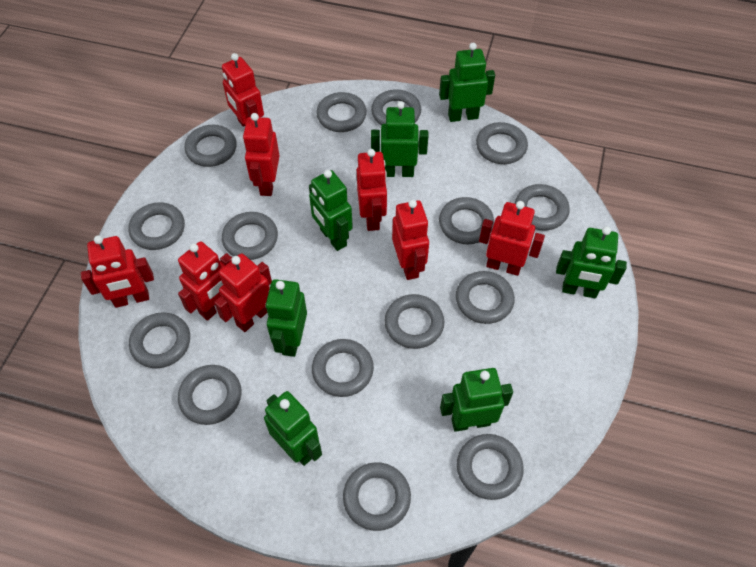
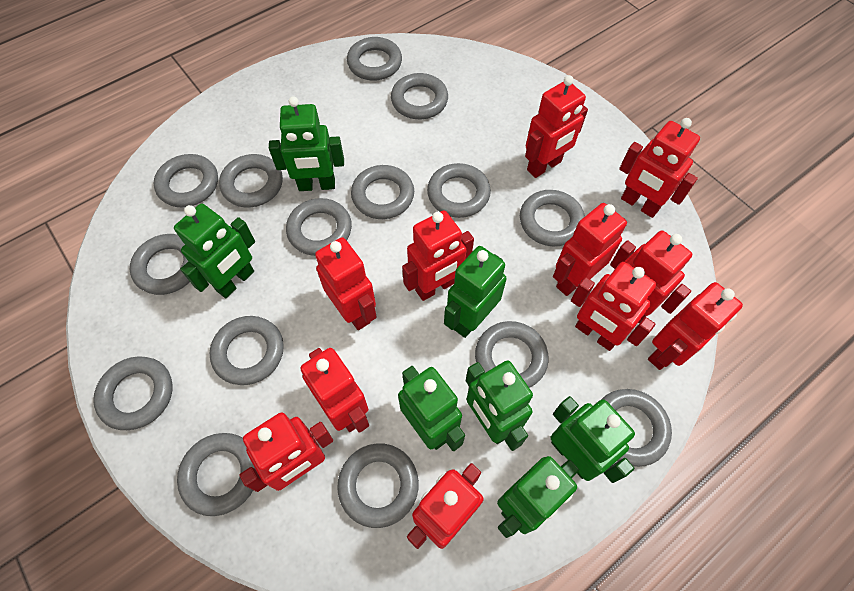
red robot: 8 -> 11

